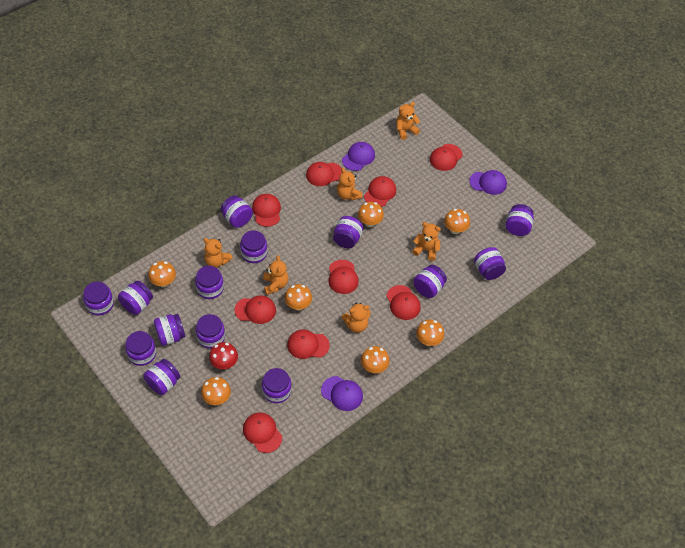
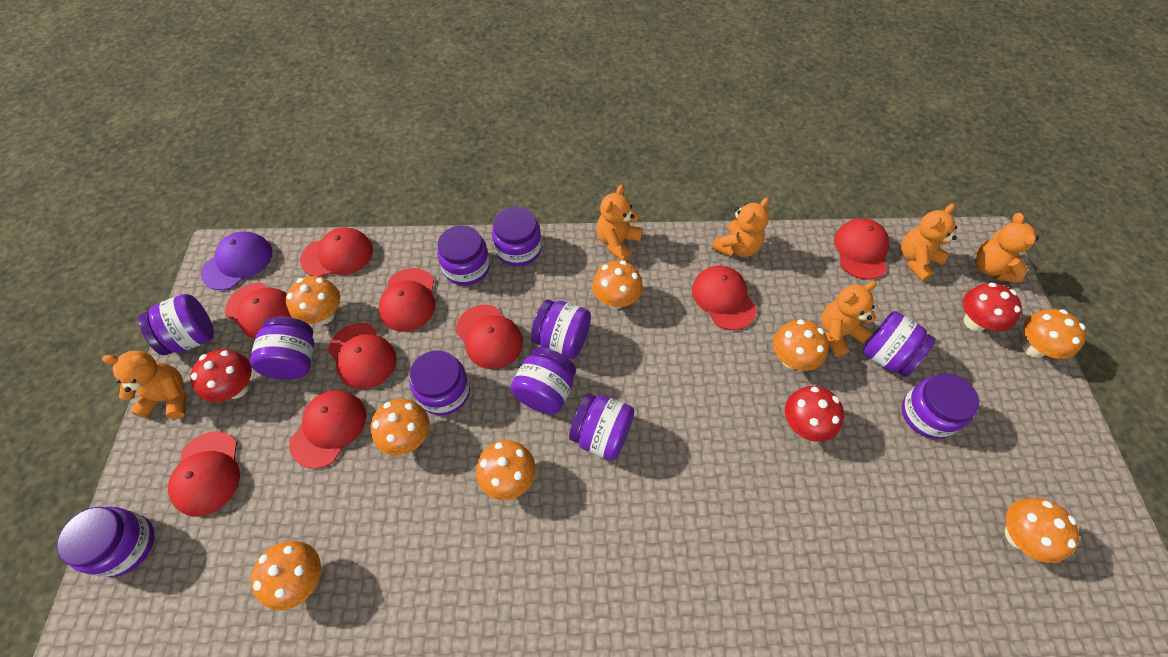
orange mushroom: 7 -> 8
purple cap: 3 -> 1
purple jar: 14 -> 11
red mushroom: 1 -> 3

